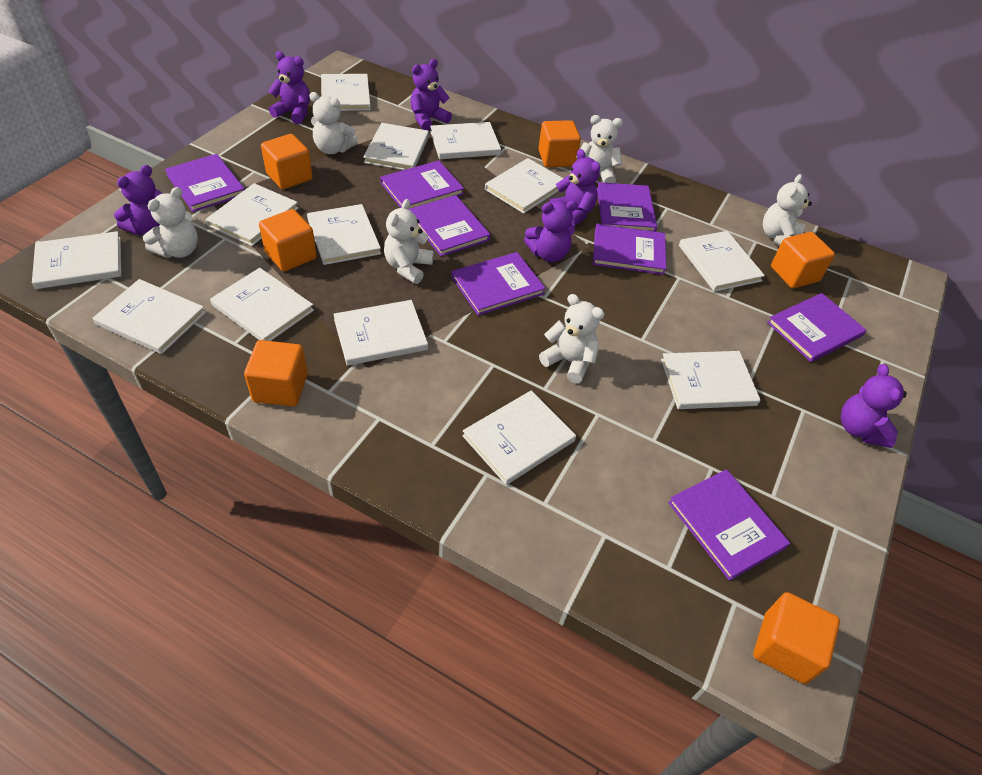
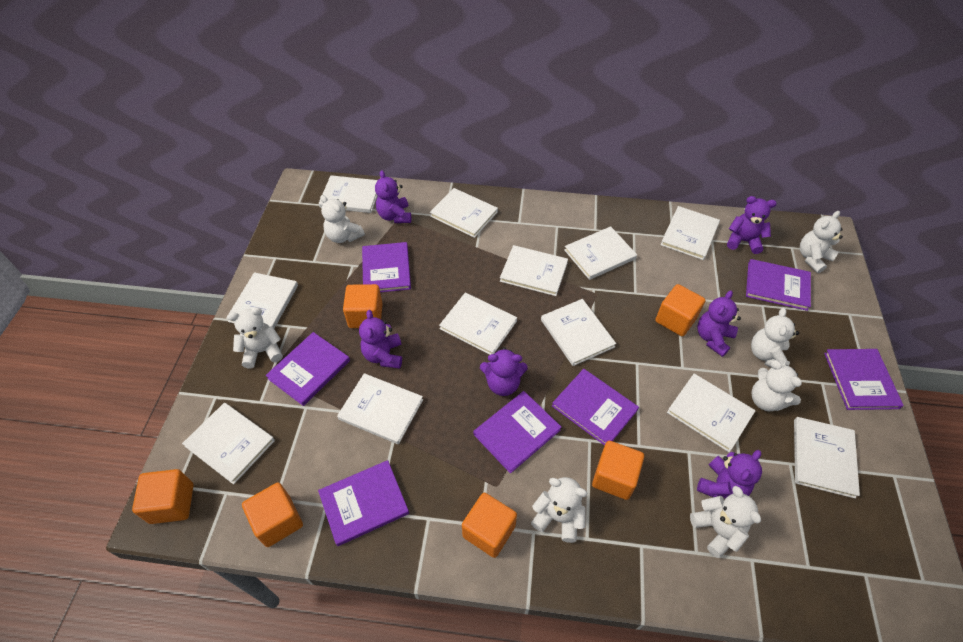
purple book: 8 -> 7
white book: 13 -> 12
white teddy bear: 6 -> 7

